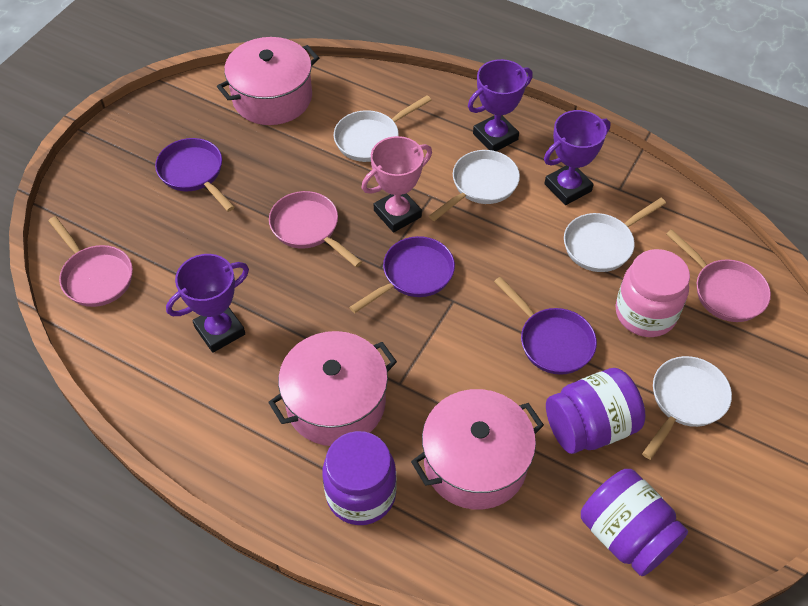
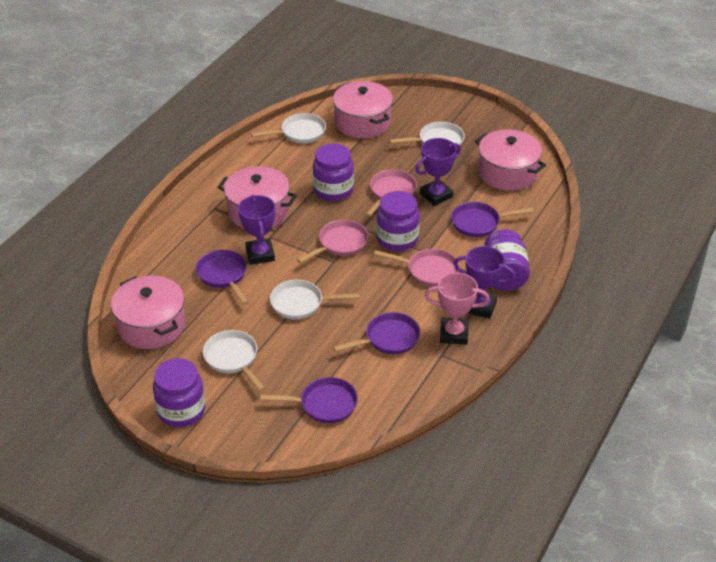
pink jar: 1 -> 0
pink pot: 3 -> 4
purple jar: 3 -> 4
purple pan: 3 -> 4

